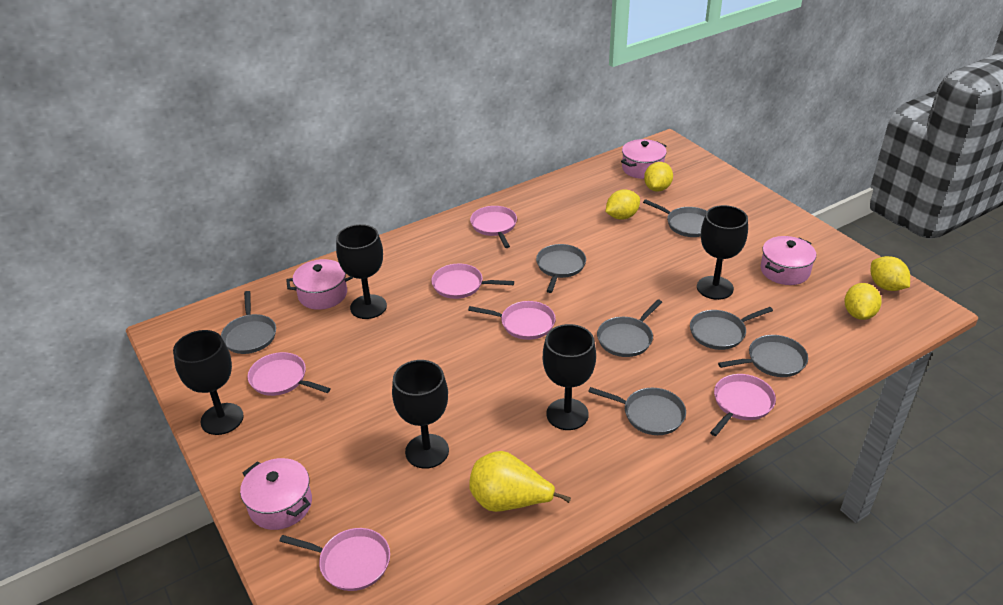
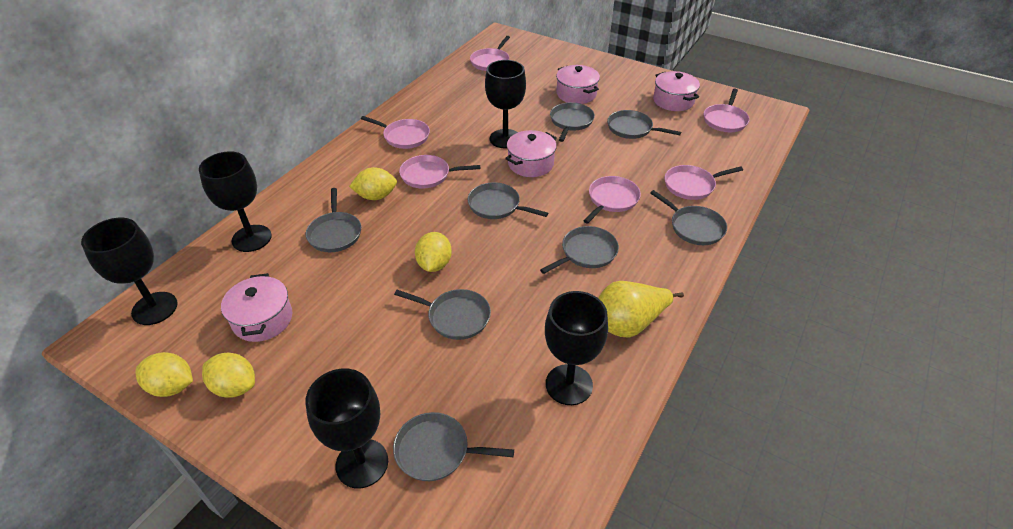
grey pan: 7 -> 8

